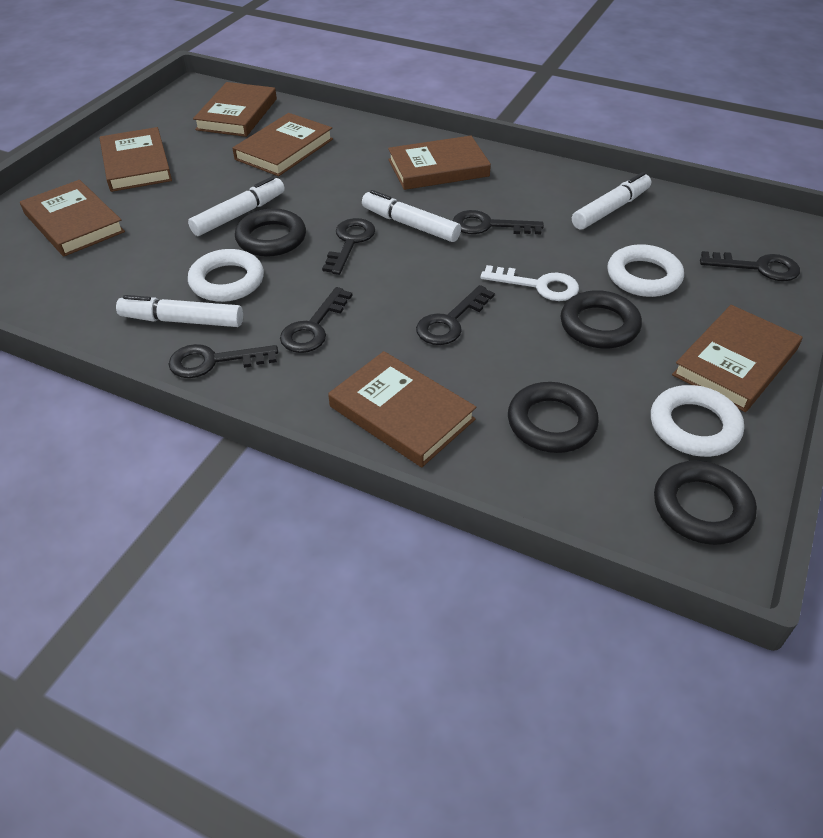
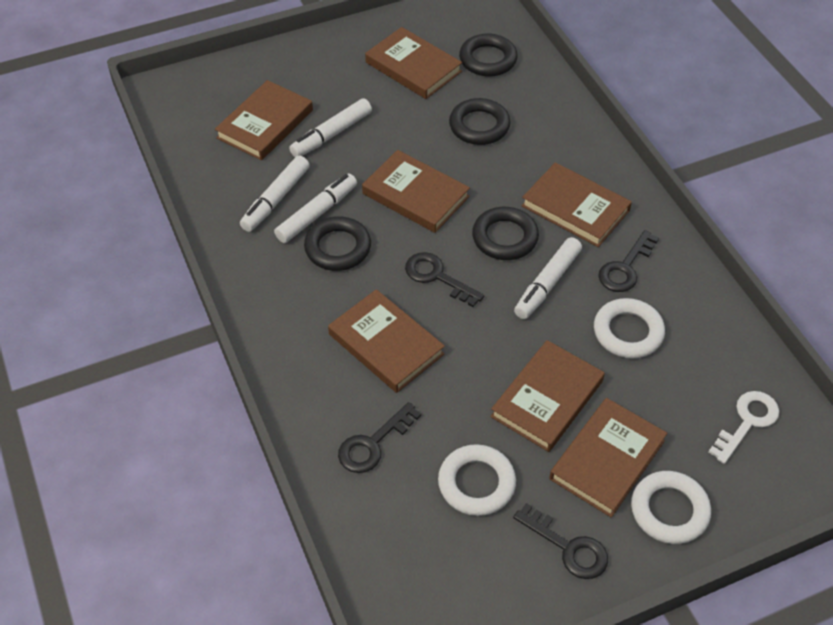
black key: 6 -> 4

